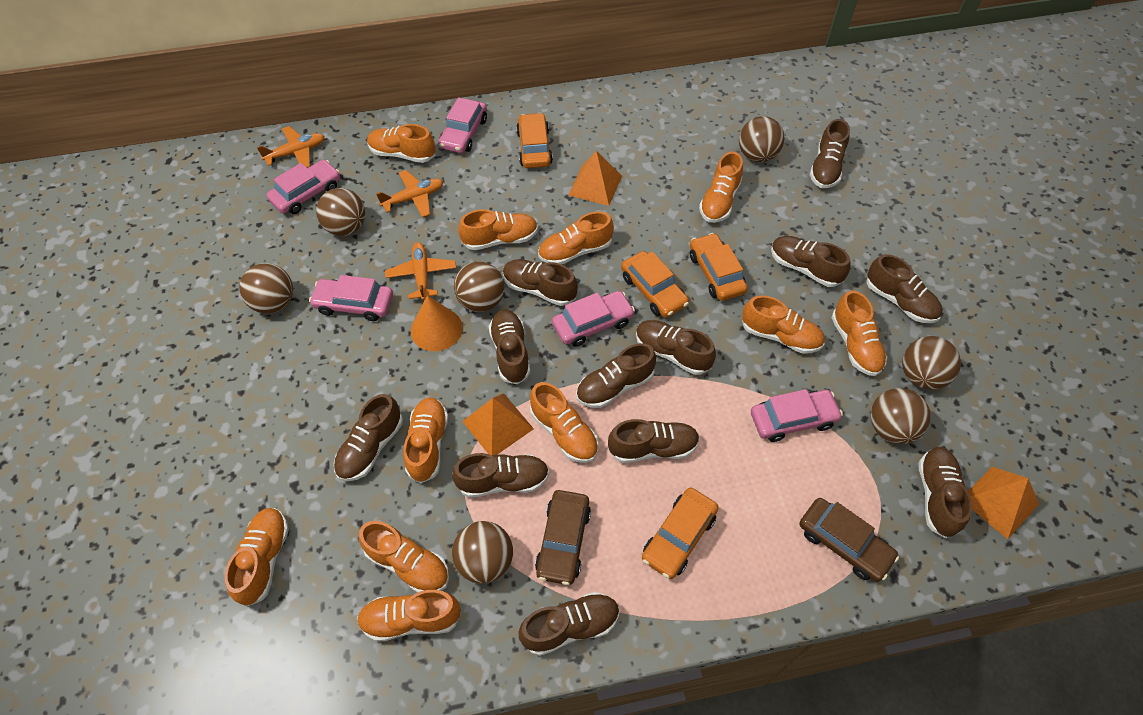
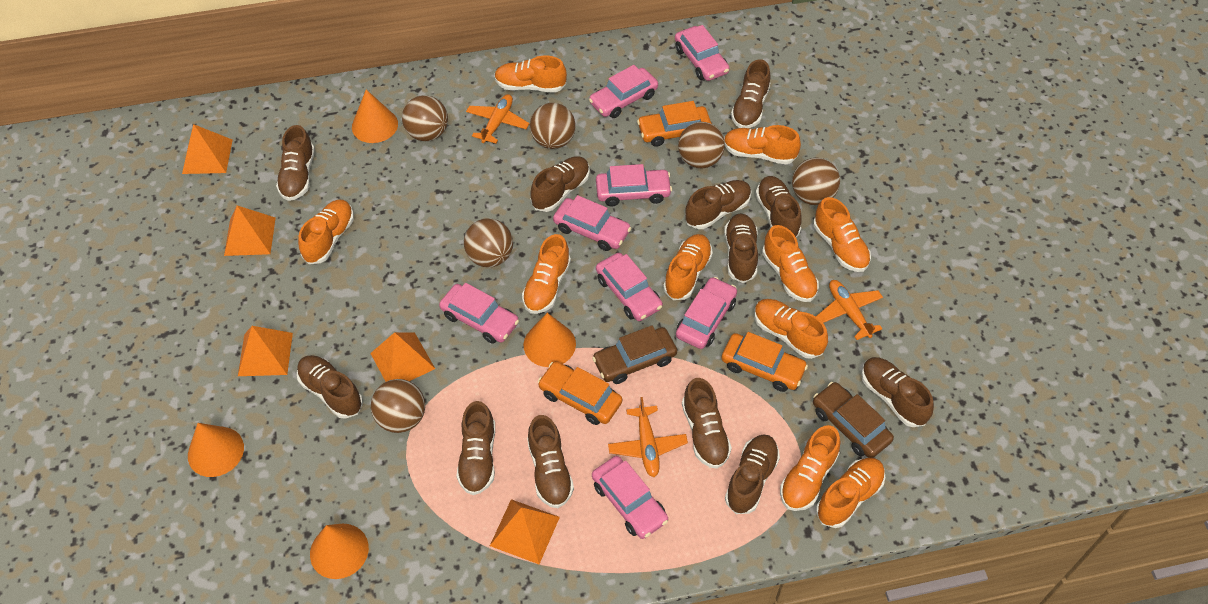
brown ball: 7 -> 6
orange car: 4 -> 3
orange cone: 1 -> 4
orange pyramid: 3 -> 5
orange shoe: 11 -> 10
pink car: 5 -> 8

